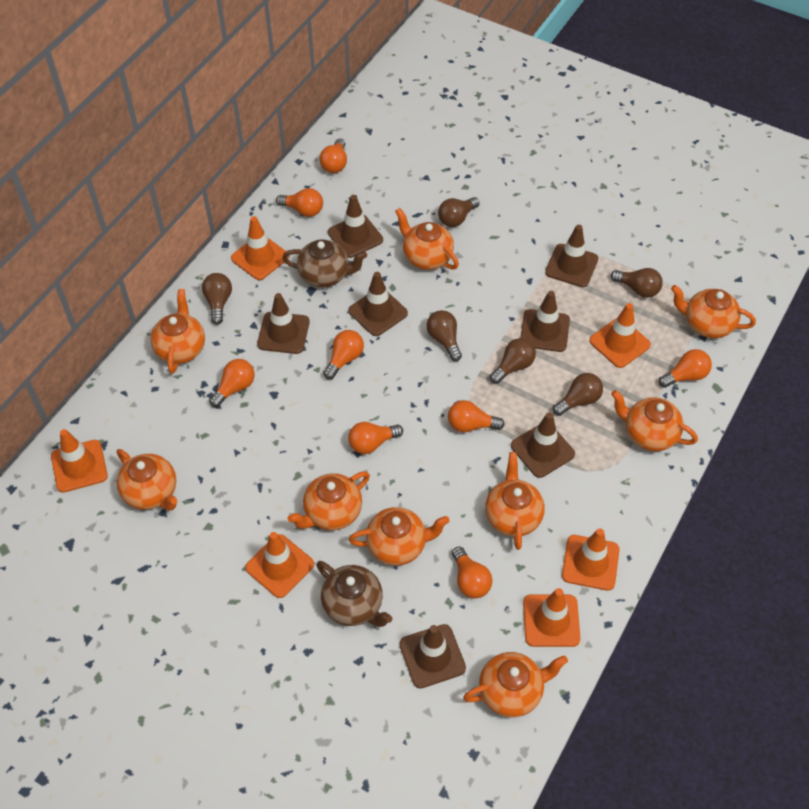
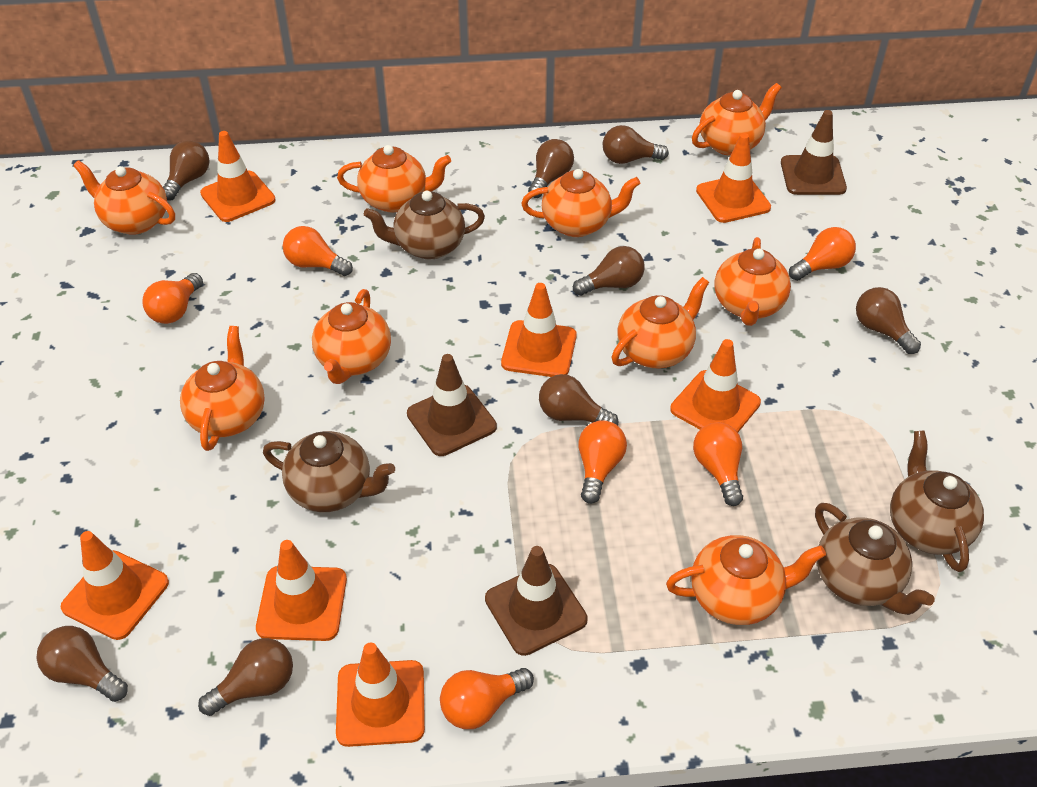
brown light bulb: 6 -> 8
brown teapot: 2 -> 4
brown traffic cone: 7 -> 3
orange light bulb: 8 -> 6
orange traffic cone: 6 -> 7

